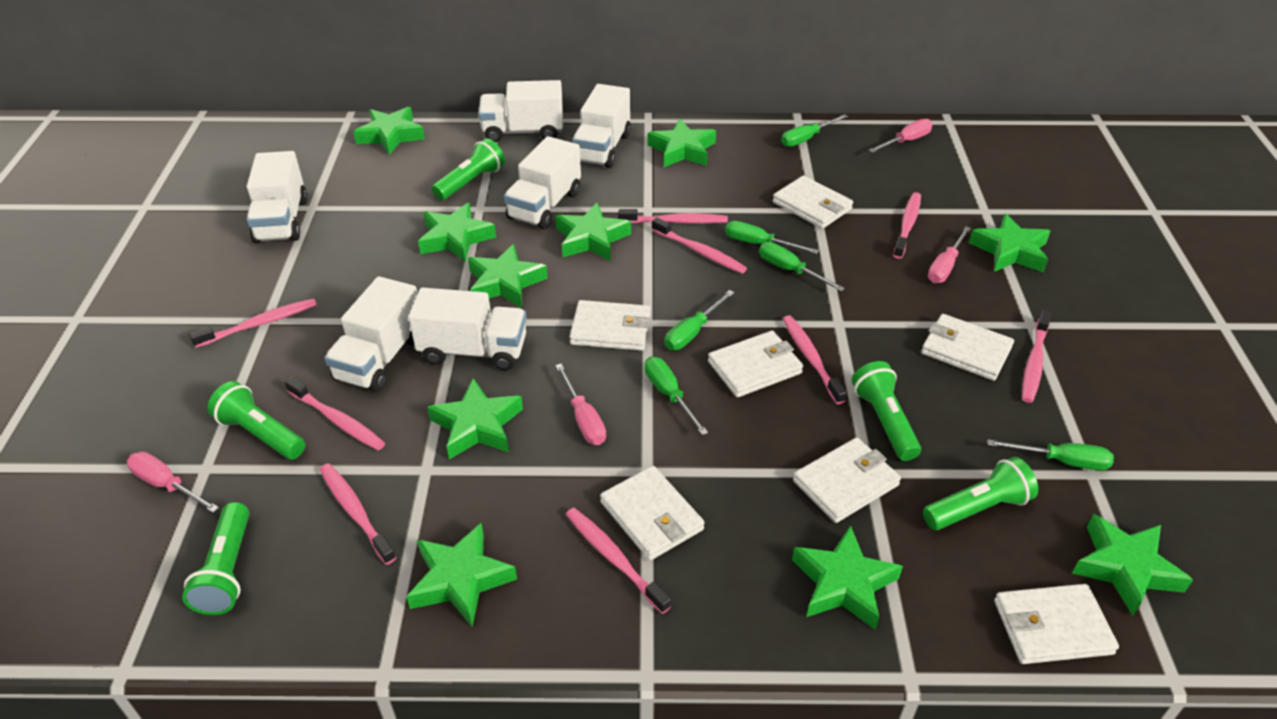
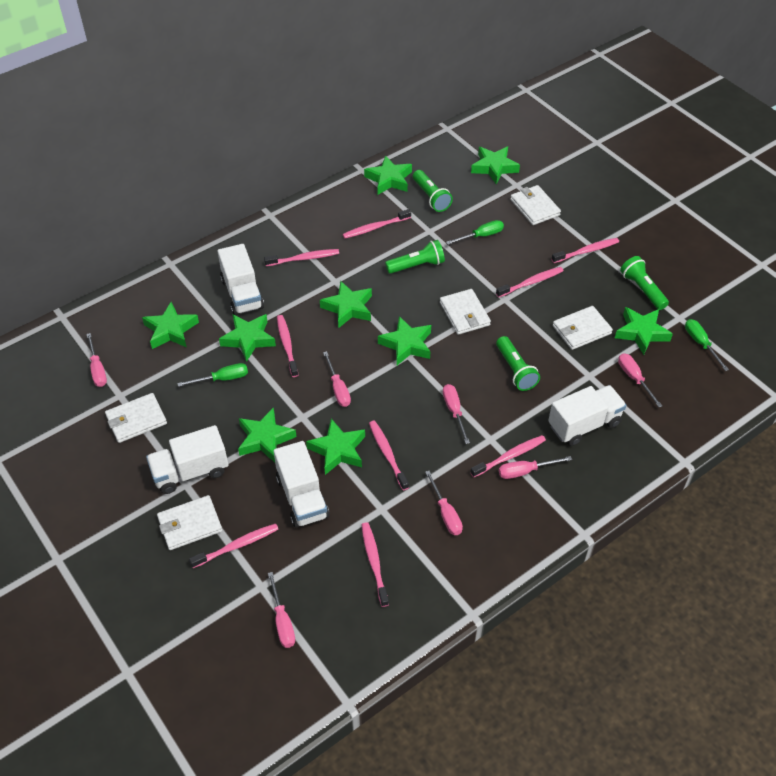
green flashlight: 5 -> 4
green screwdriver: 6 -> 3
green star: 10 -> 9
pink screwdriver: 4 -> 7
white truck: 6 -> 4
white wallet: 7 -> 5

